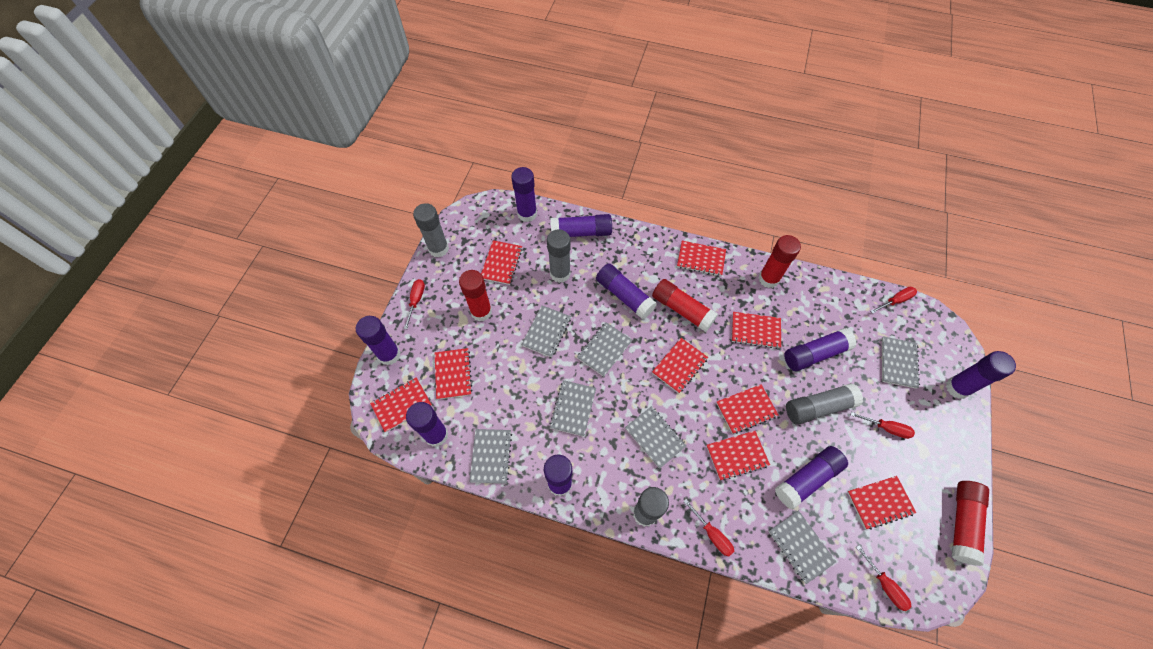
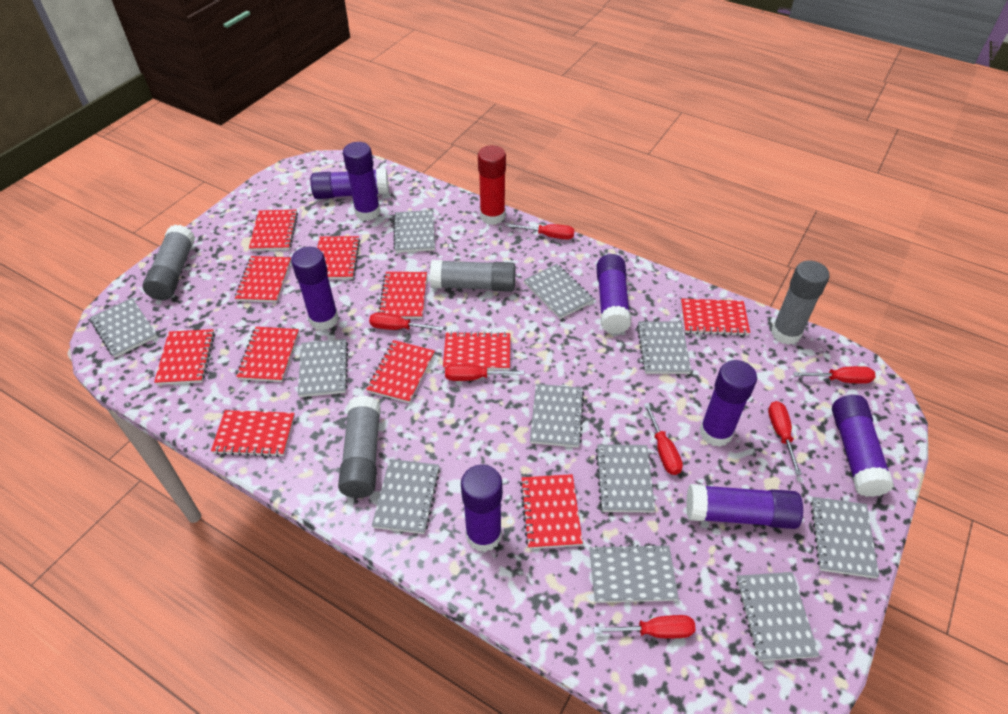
grey notebook: 7 -> 11
purple glue stick: 9 -> 8
red glue stick: 4 -> 1
red notebook: 9 -> 11
red screwdriver: 5 -> 7

